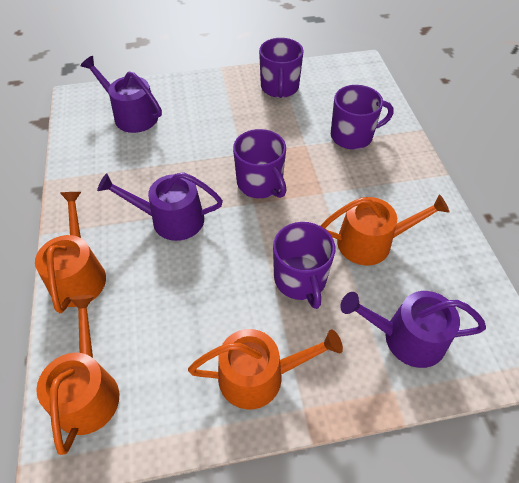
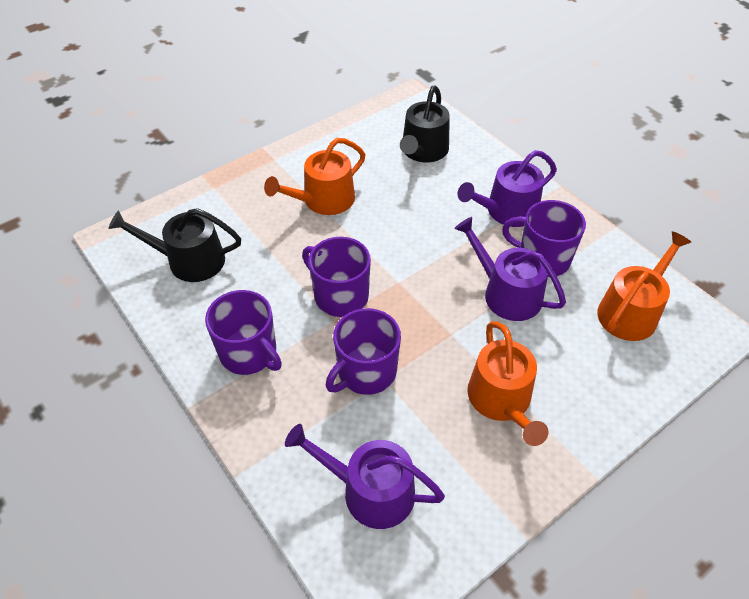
black watering can: 0 -> 2
orange watering can: 4 -> 3

